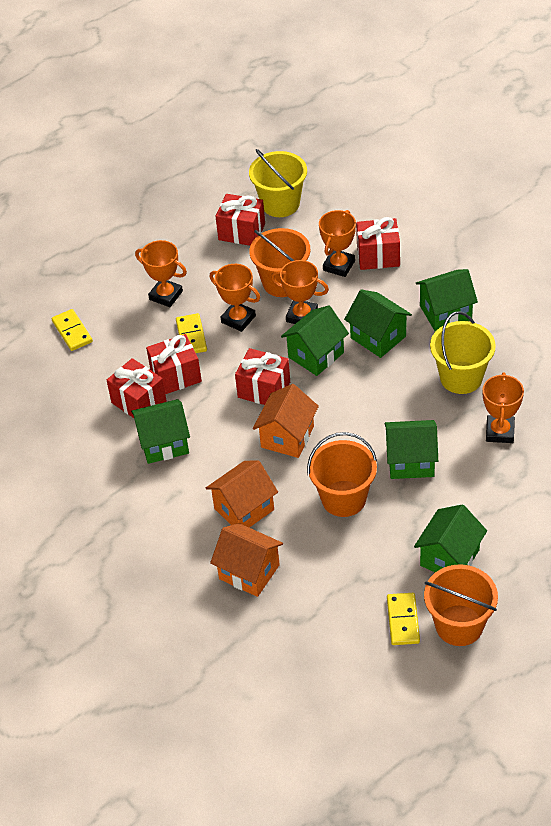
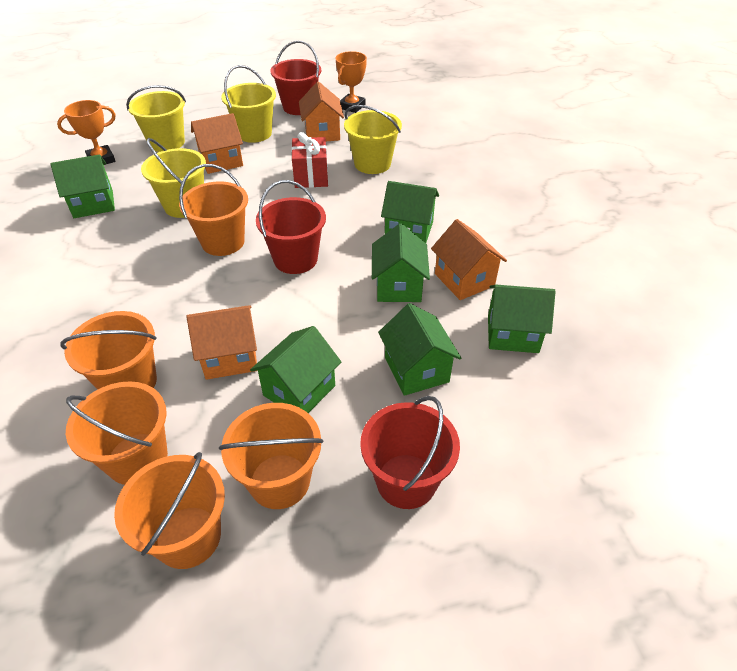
orange bucket: 3 -> 5
orange house: 3 -> 4
orange trophy: 5 -> 2
red bucket: 0 -> 3
red gift: 5 -> 1
yellow bucket: 2 -> 4
yellow domino: 3 -> 0

